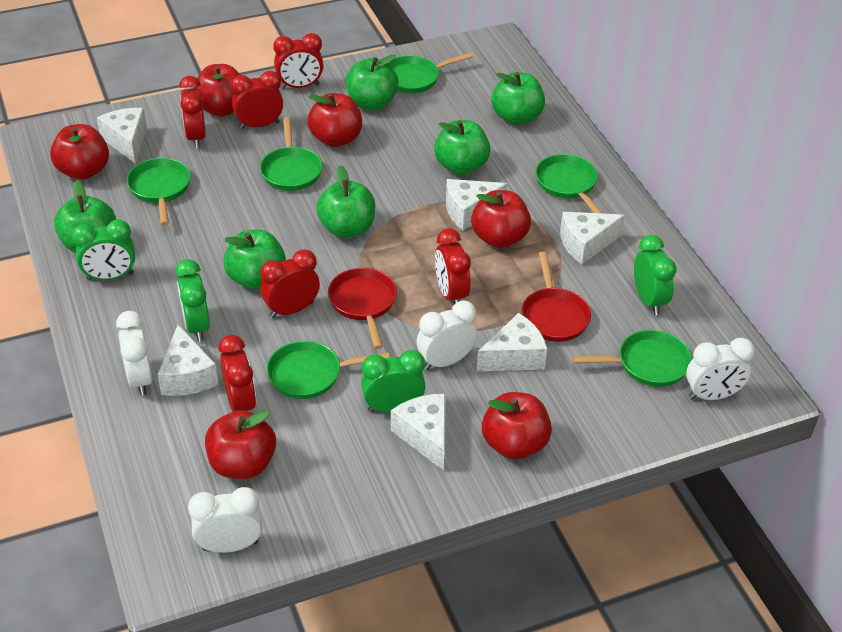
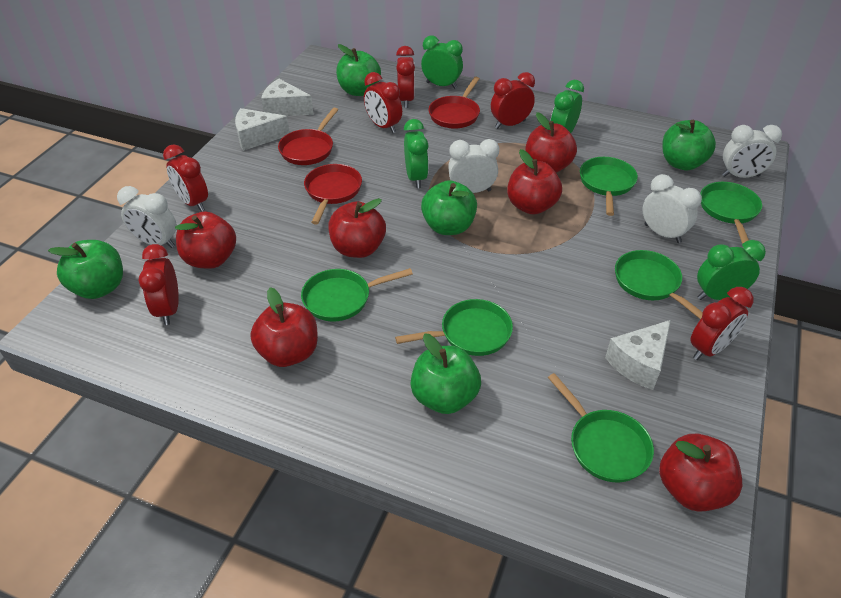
green apple: 6 -> 5
red pan: 2 -> 3
white cheese: 6 -> 3

